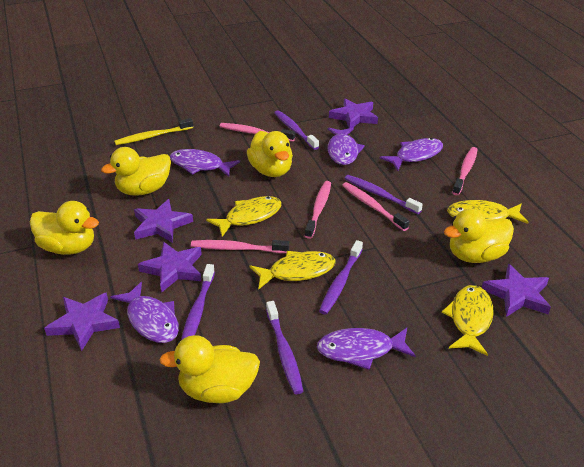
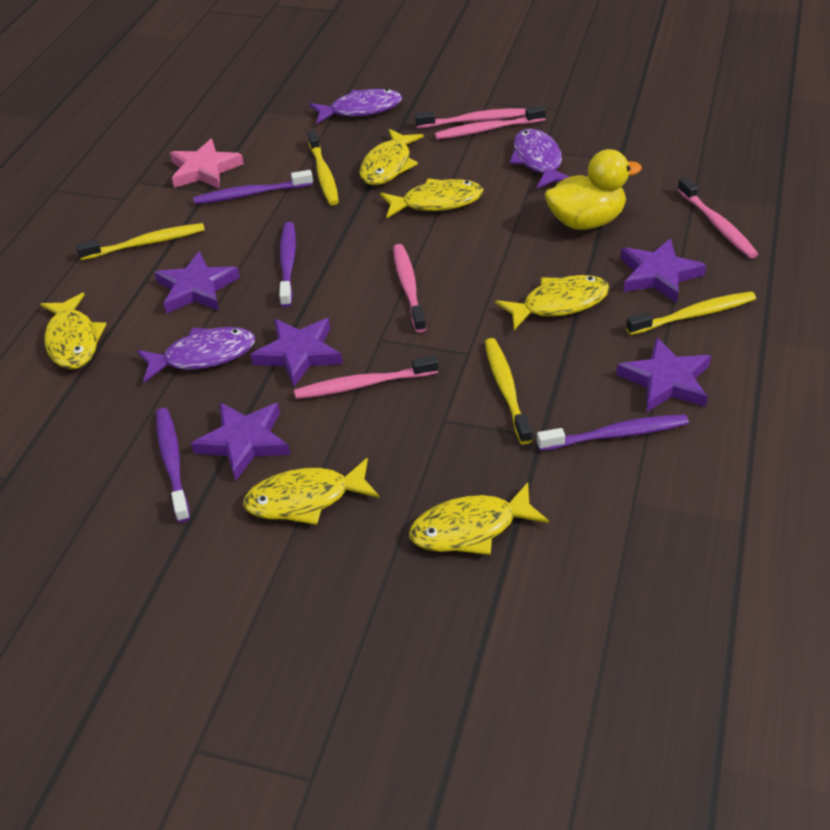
pink star: 0 -> 1
purple fish: 5 -> 3
purple toothbrush: 5 -> 4
yellow duck: 5 -> 1
yellow fish: 4 -> 6
yellow toothbrush: 1 -> 4

